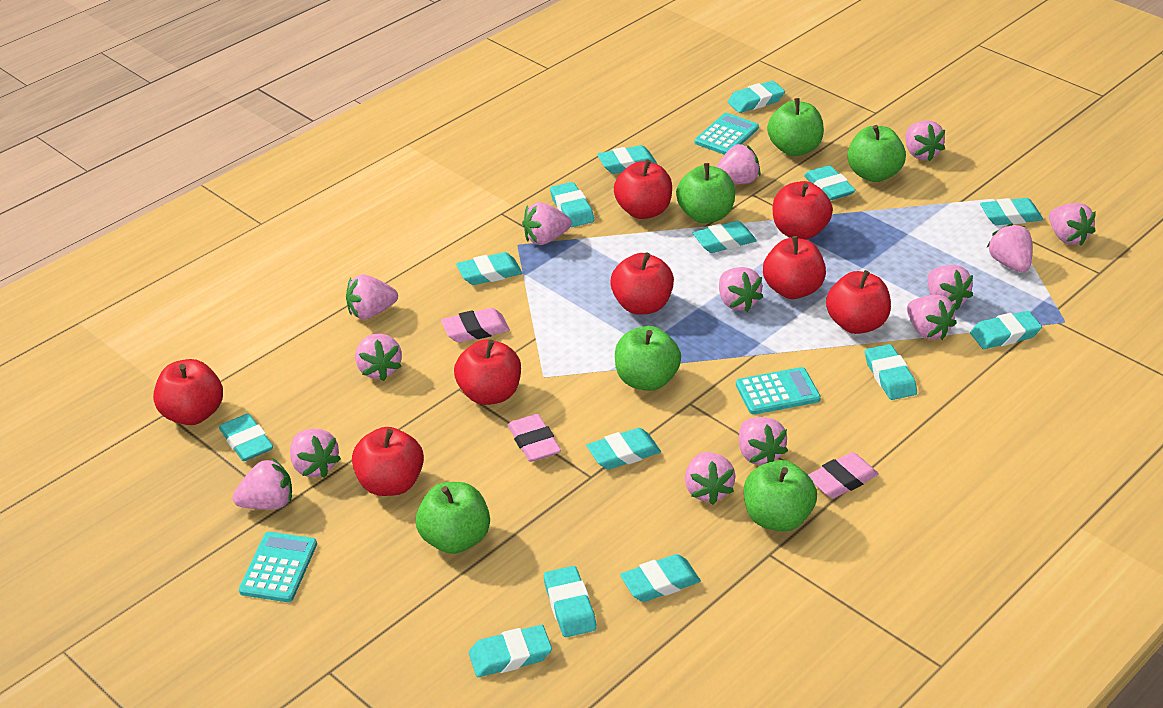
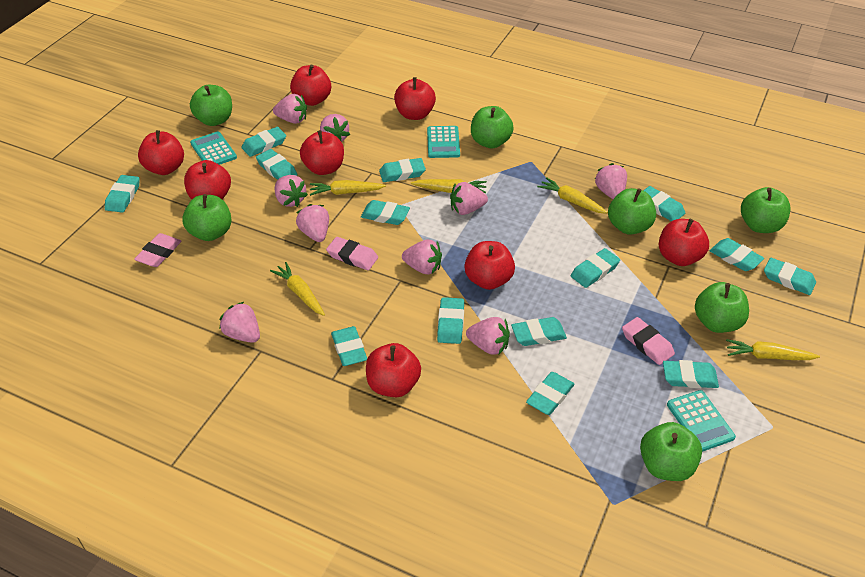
green apple: 6 -> 7
pink strawberry: 14 -> 9
yellow carrot: 0 -> 5

